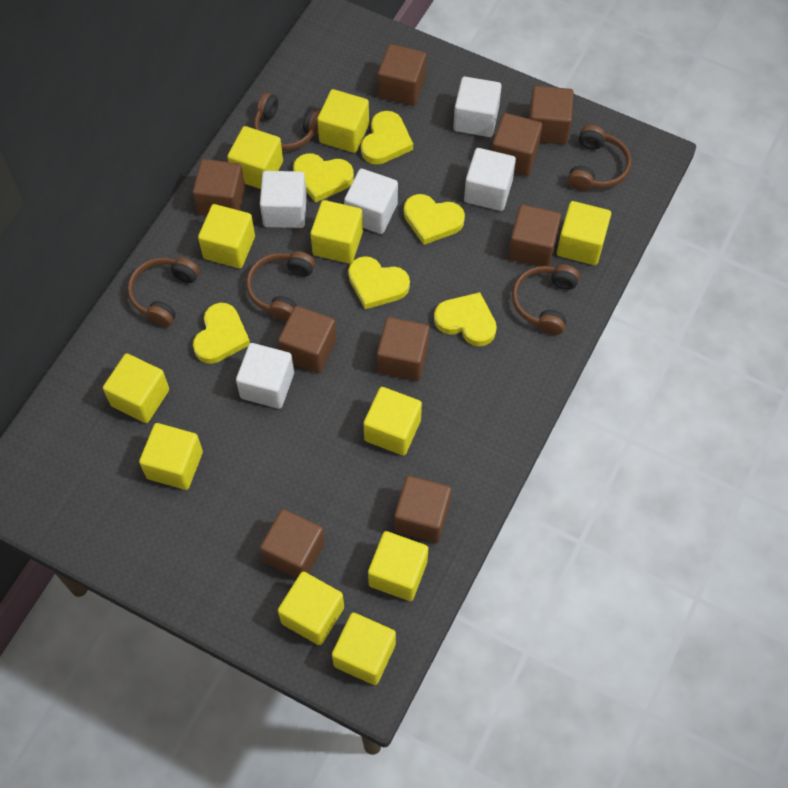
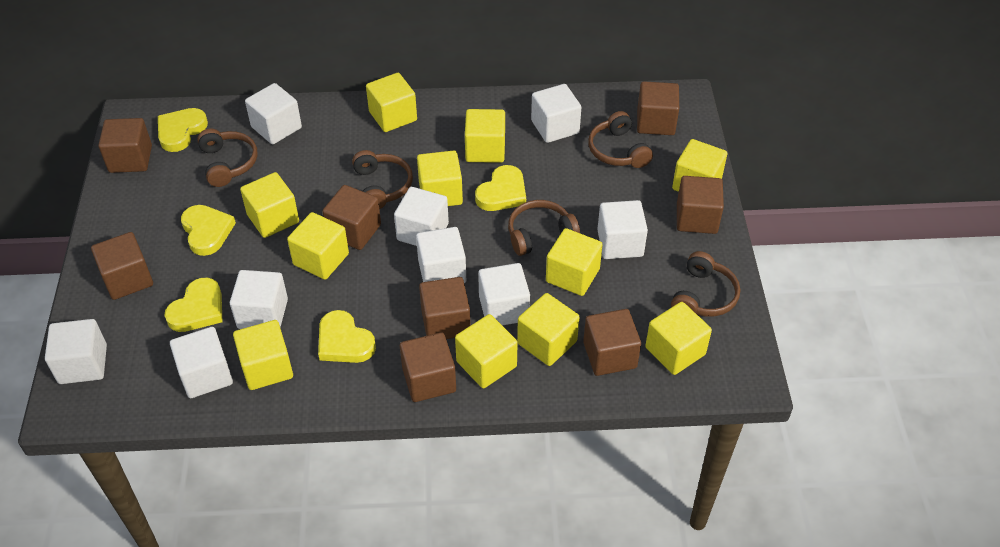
brown cube: 9 -> 8
white cube: 5 -> 9
yellow heart: 6 -> 5

